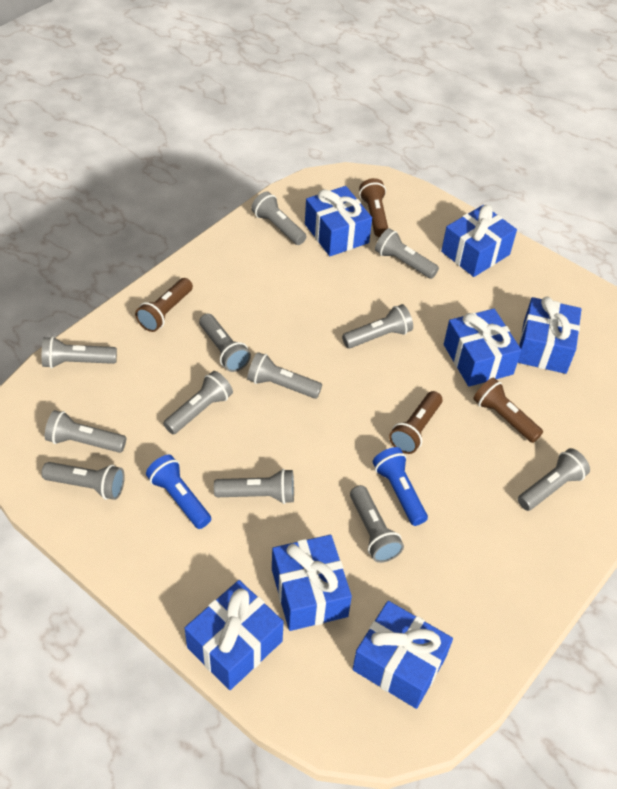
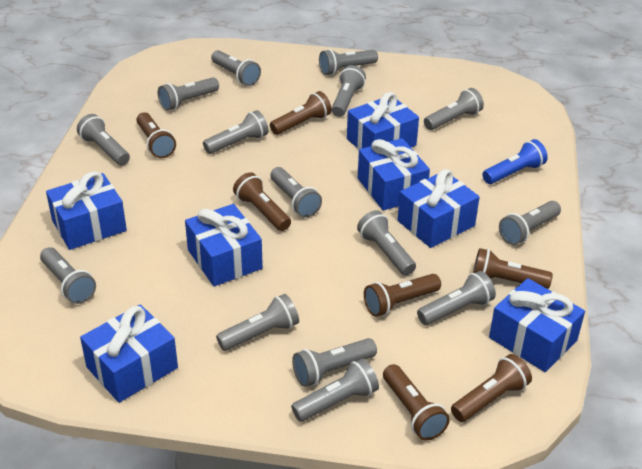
blue flashlight: 2 -> 1
brown flashlight: 4 -> 7
grey flashlight: 12 -> 15

